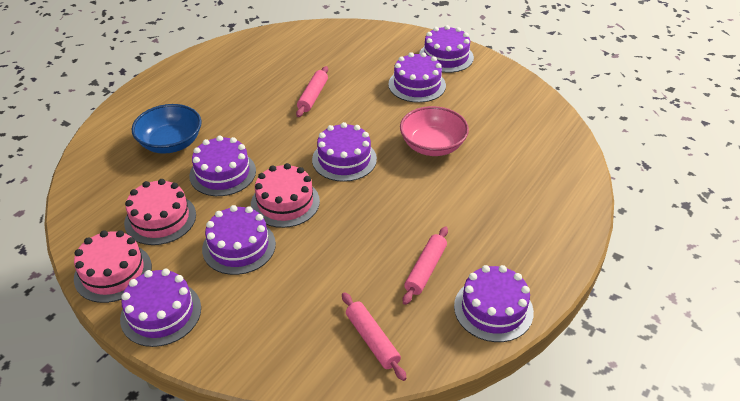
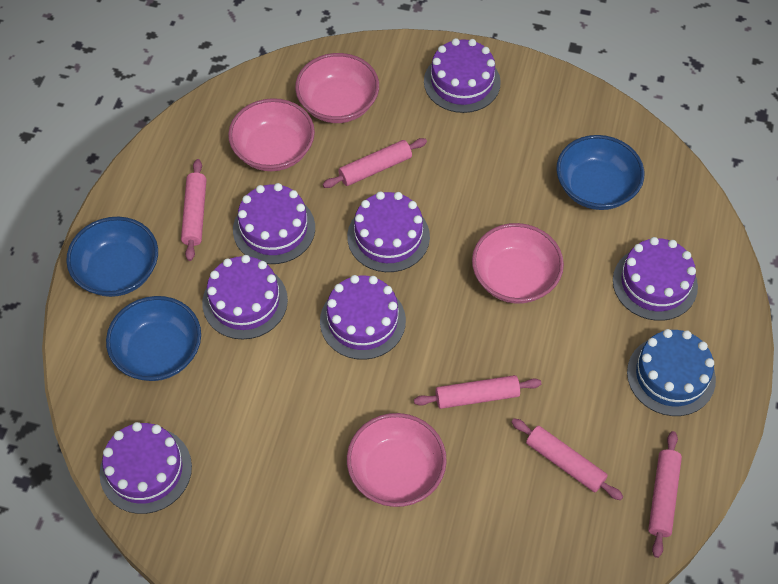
blue bowl: 1 -> 3
blue cake: 0 -> 1
pink bowl: 1 -> 4
pink cake: 3 -> 0
pink rolling pin: 3 -> 5

